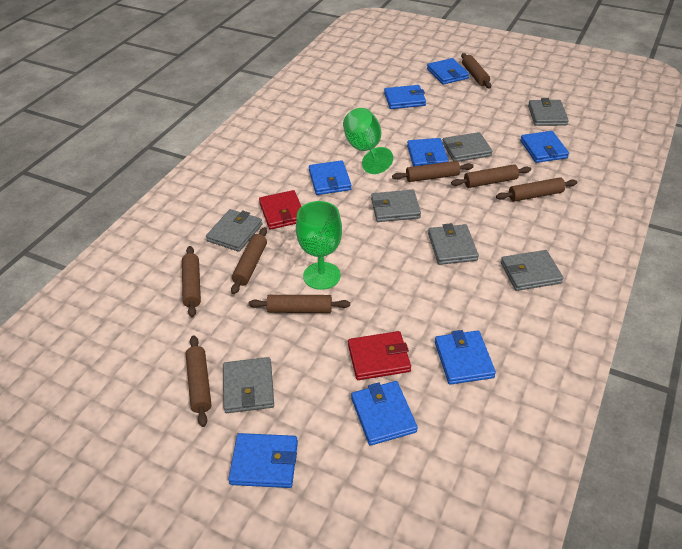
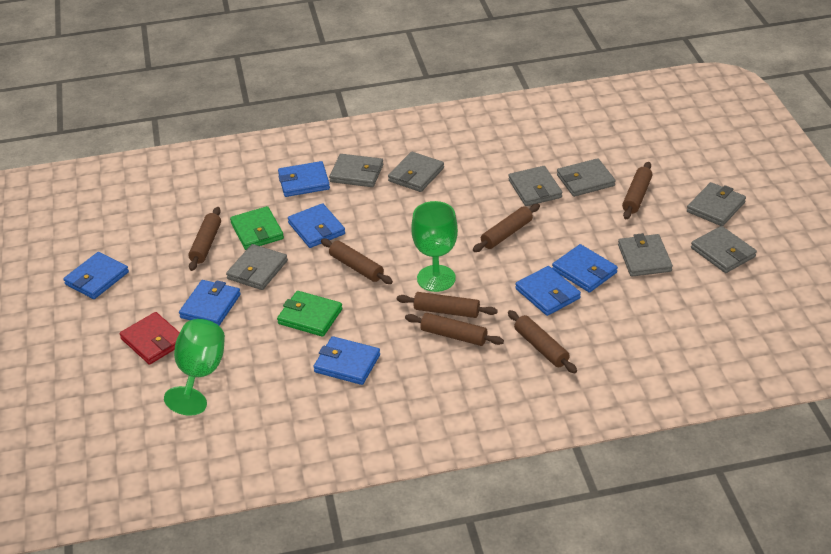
blue wallet: 8 -> 7
brown rolling pin: 8 -> 7
green wallet: 0 -> 2
grey wallet: 7 -> 8
red wallet: 2 -> 1

